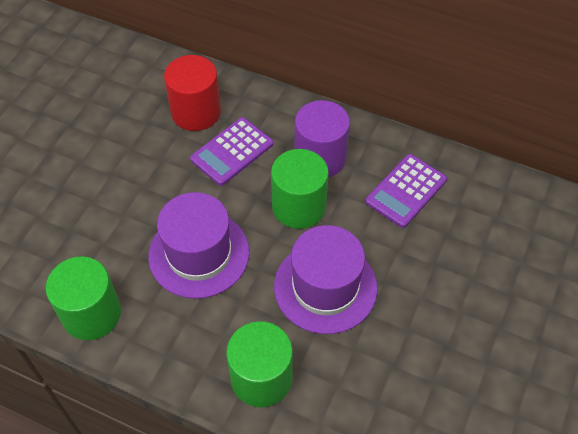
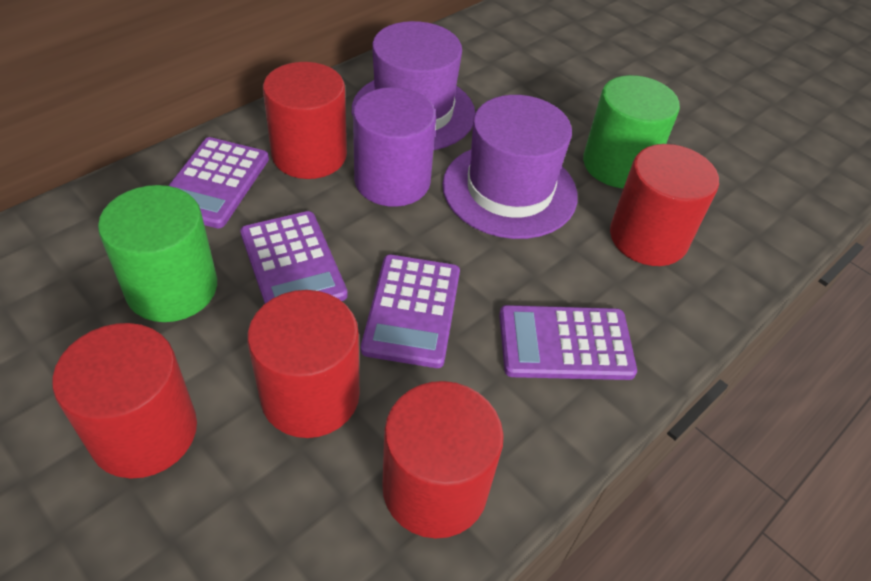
green cylinder: 3 -> 2
purple calculator: 2 -> 4
red cylinder: 1 -> 5

